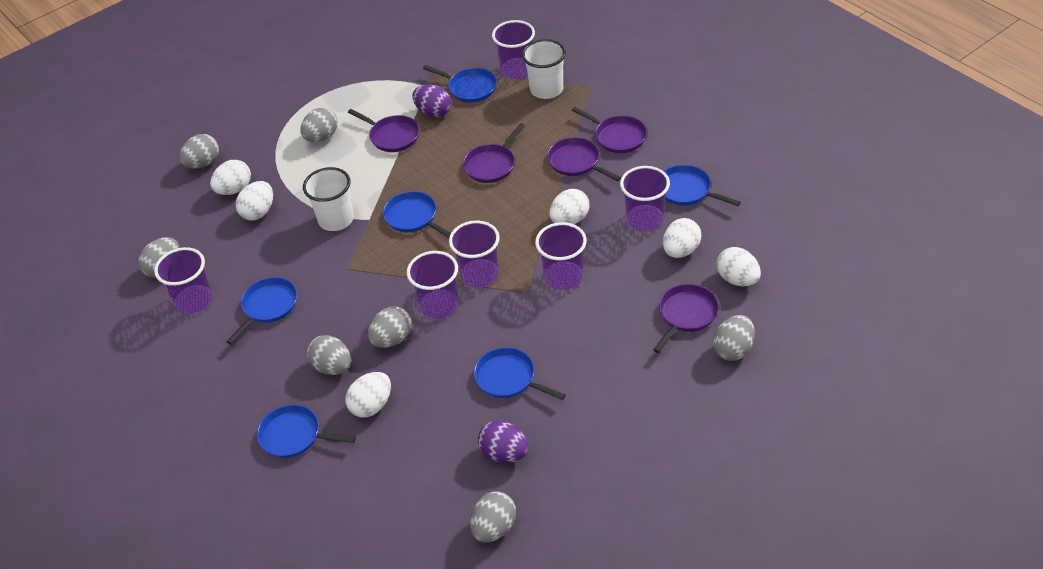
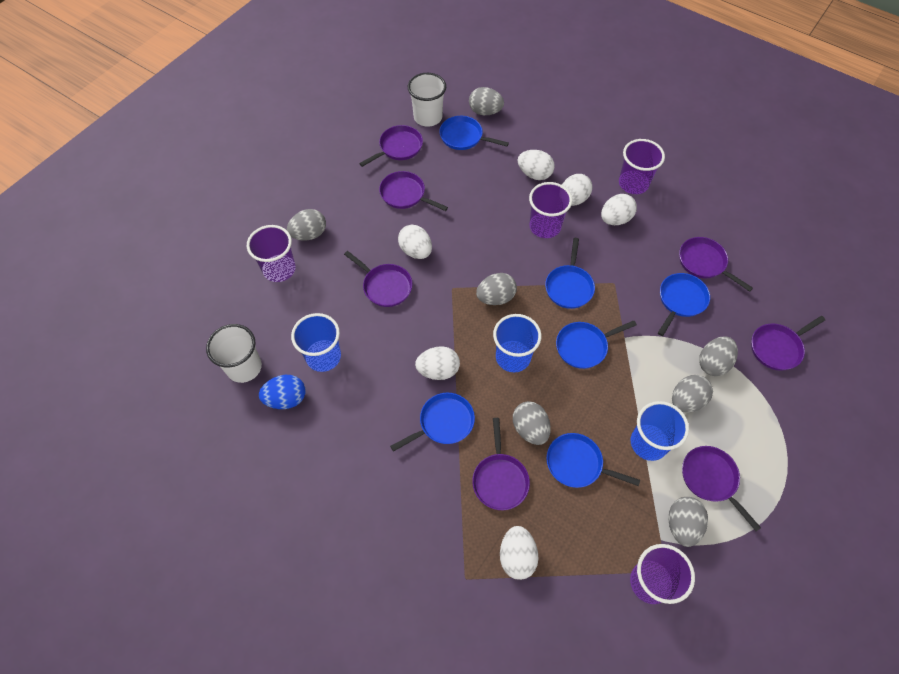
blue cup: 0 -> 3
blue egg: 0 -> 1
purple cup: 6 -> 4
purple egg: 2 -> 0
purple pan: 5 -> 7

